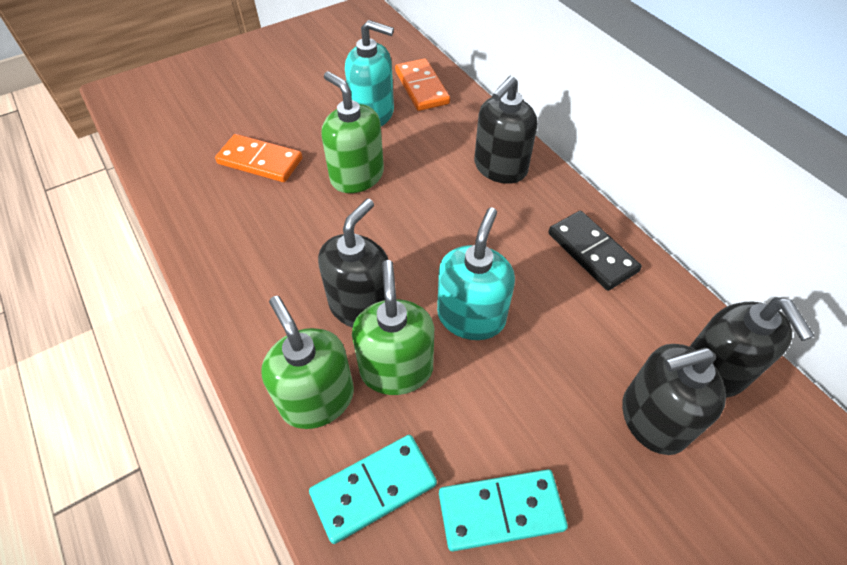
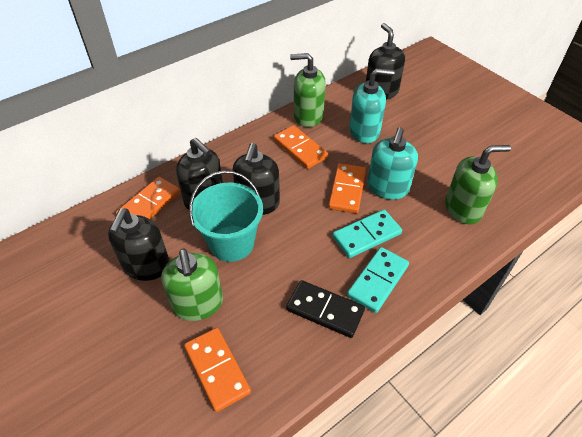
orange domino: 2 -> 4
turquoise bucket: 0 -> 1

